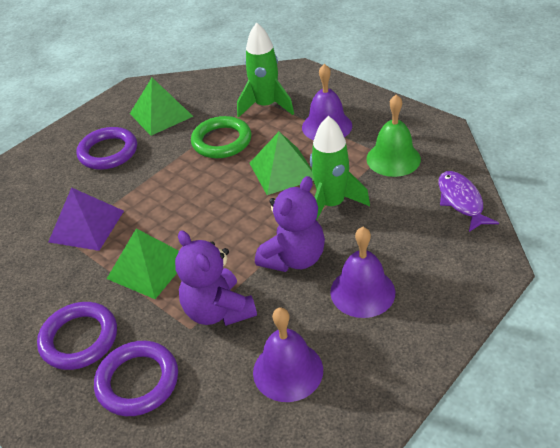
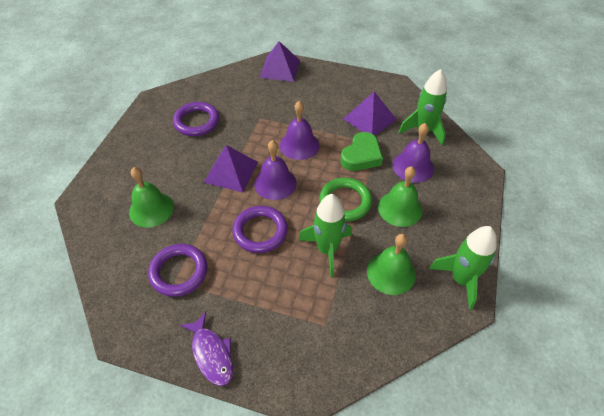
green bell: 1 -> 3
green heart: 0 -> 1
green pyramid: 3 -> 0
green rocket: 2 -> 3
purple pyramid: 1 -> 3
purple teddy bear: 2 -> 0

